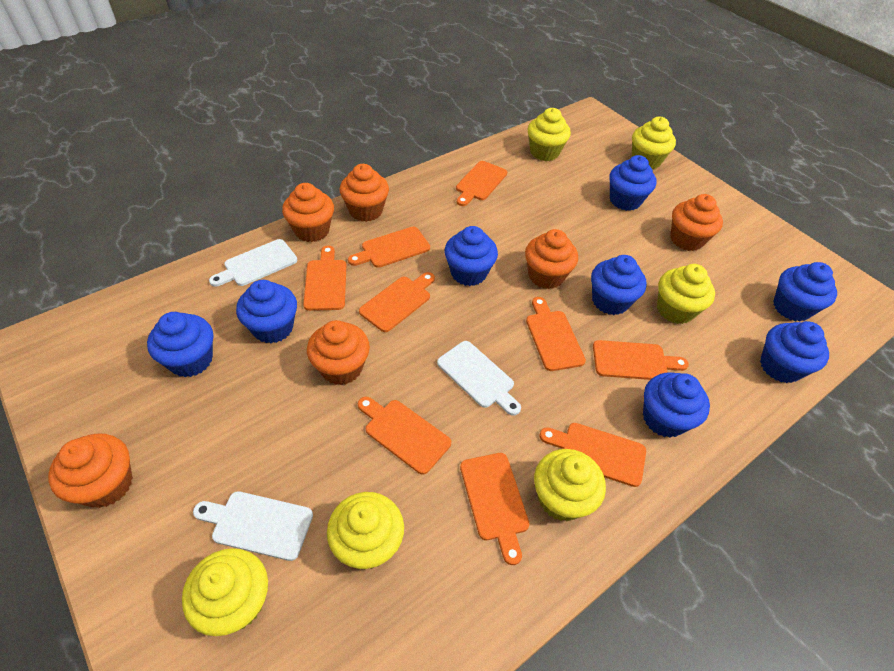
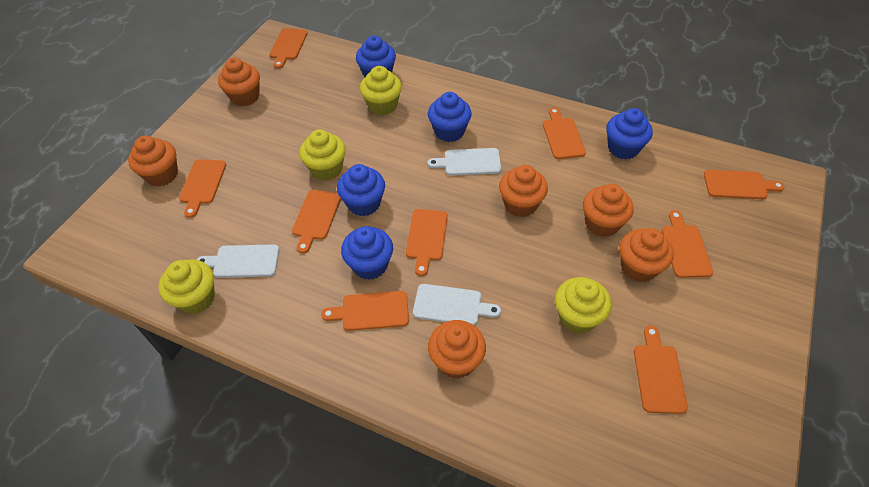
blue cupcake: 8 -> 5
yellow cupcake: 6 -> 4

